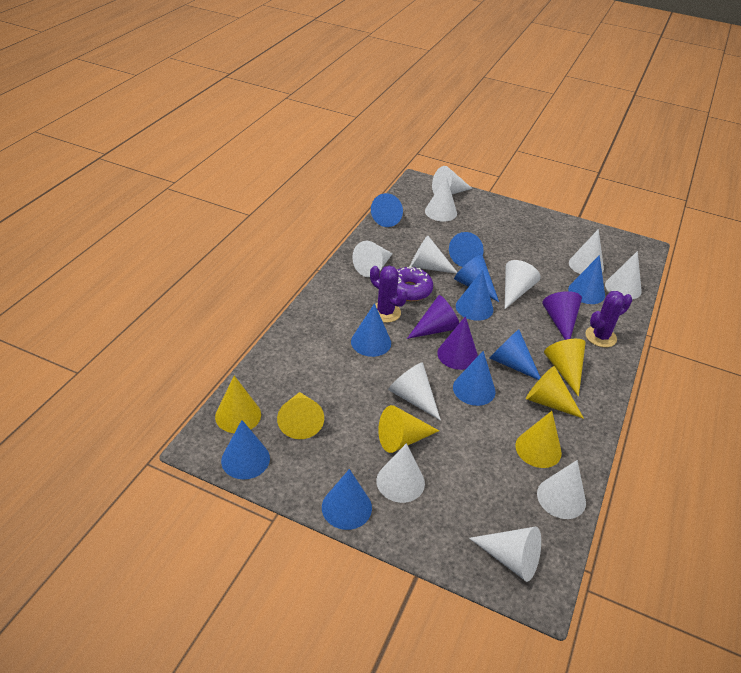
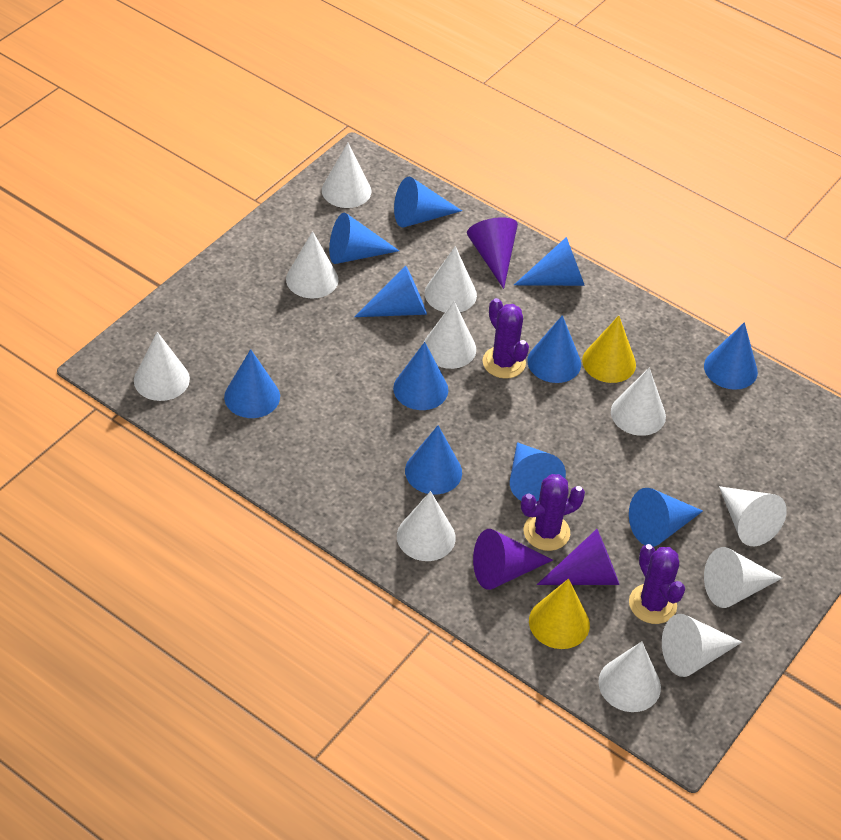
blue cone: 10 -> 11
purple cactus: 2 -> 3
purple donut: 1 -> 0
yellow cone: 6 -> 2

